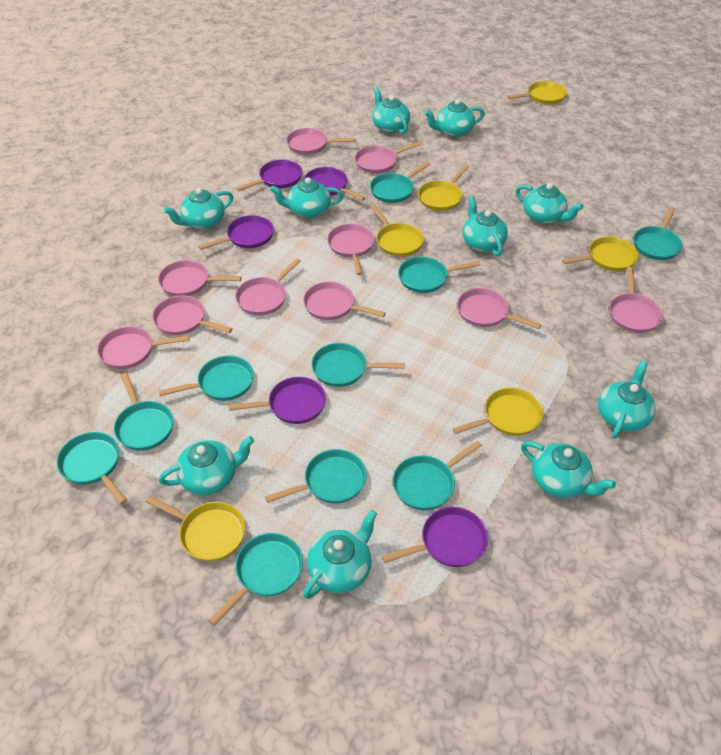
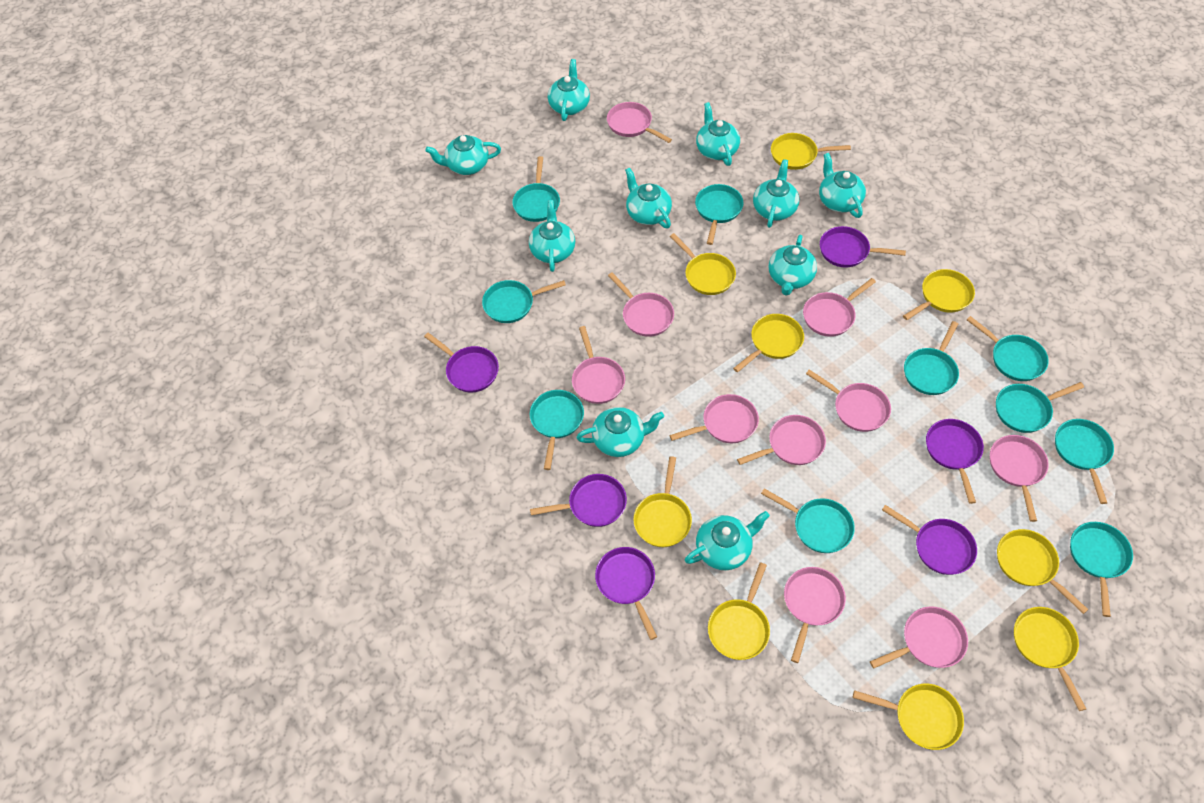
purple pan: 5 -> 6
yellow pan: 6 -> 9

